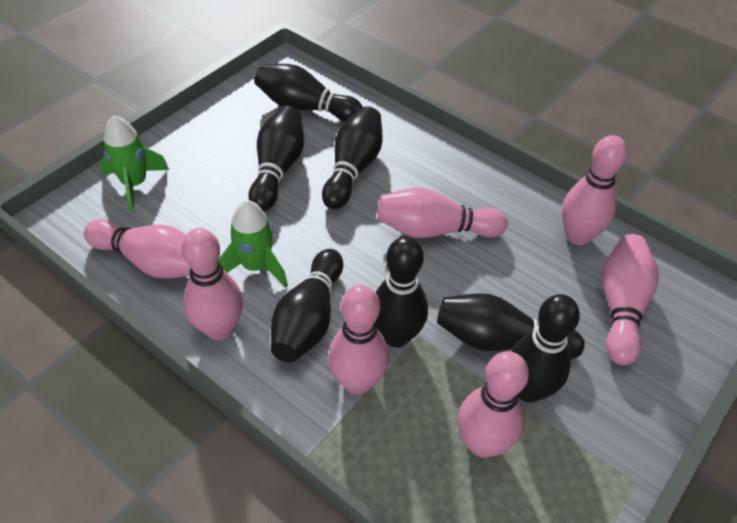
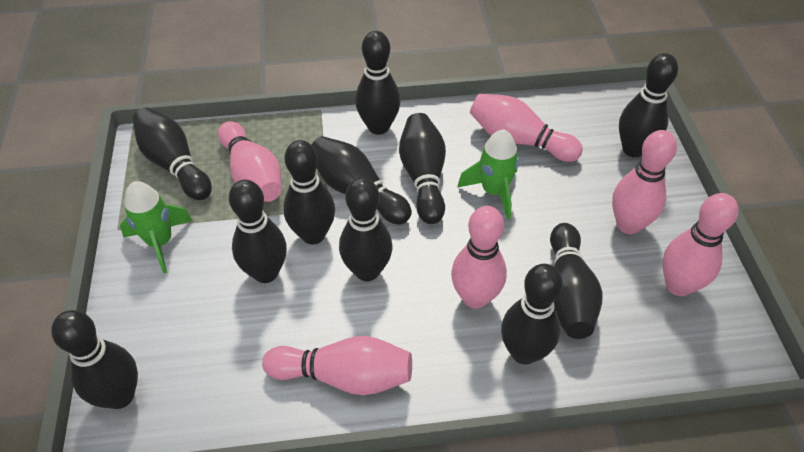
black bowling pin: 7 -> 11
pink bowling pin: 7 -> 6

